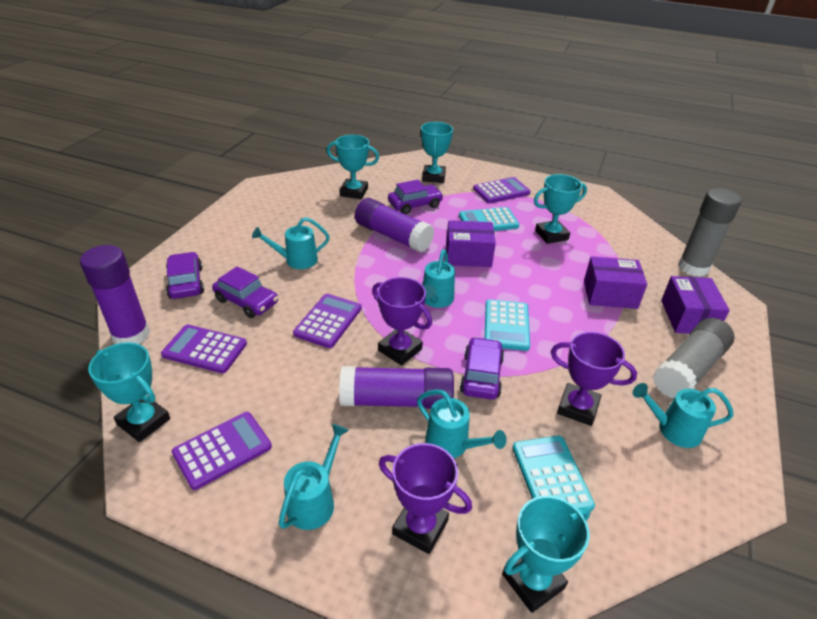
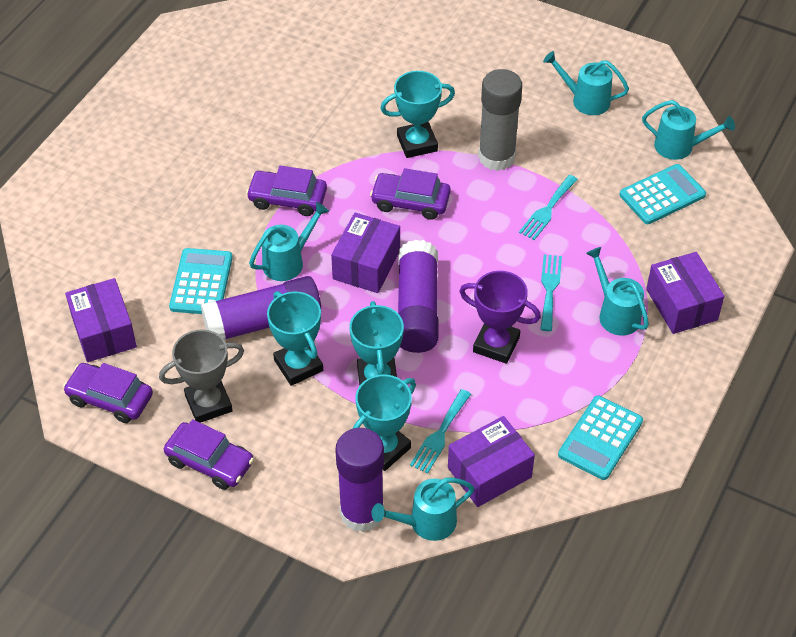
grey glue stick: 2 -> 1
grey trophy: 0 -> 1
purple box: 3 -> 4
purple calculator: 4 -> 0
purple trophy: 3 -> 1
turquoise fork: 0 -> 3
turquoise trophy: 5 -> 4

